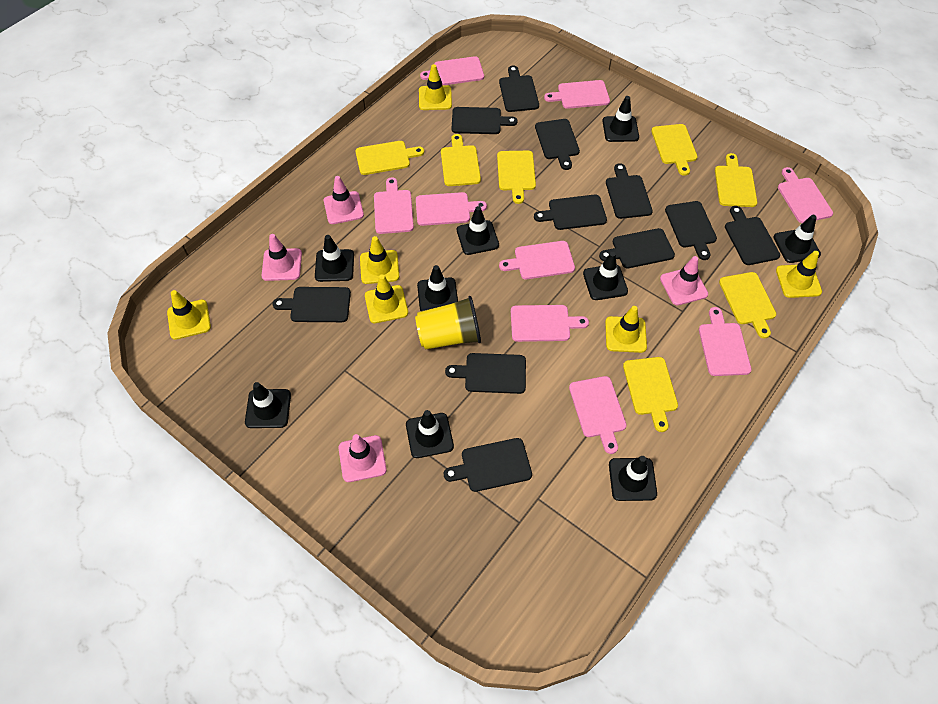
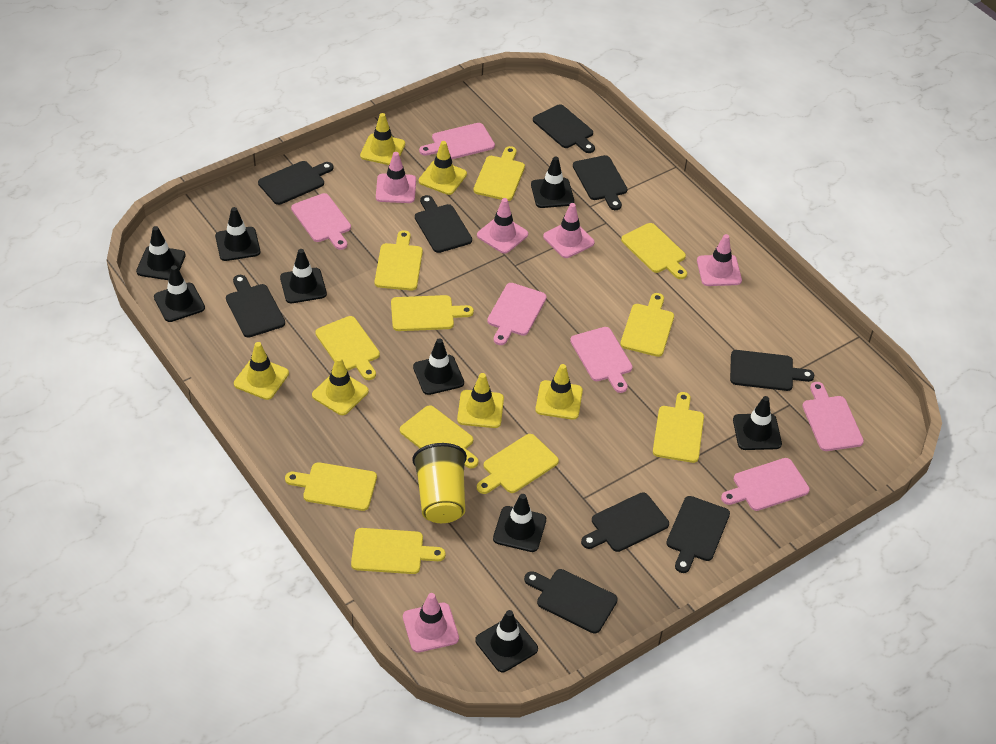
black cutting board: 11 -> 9
pink cutting board: 9 -> 6
pink traffic cone: 4 -> 5
yellow cutting board: 7 -> 11

